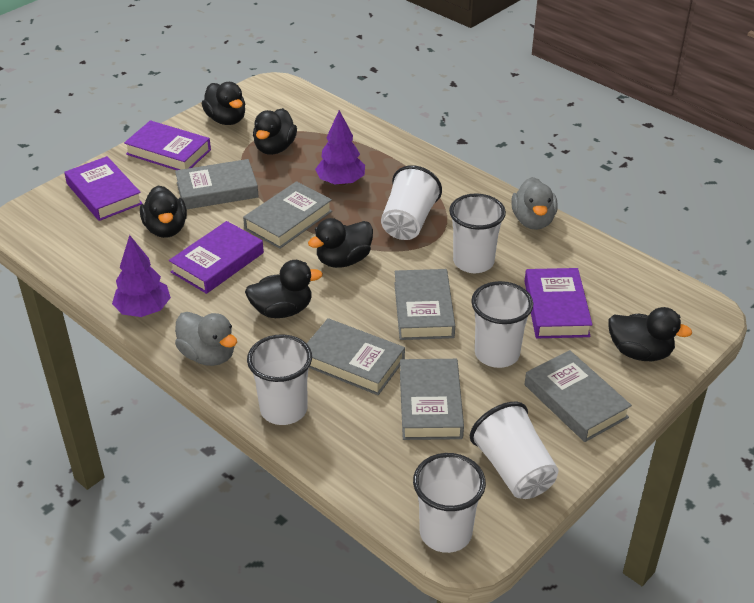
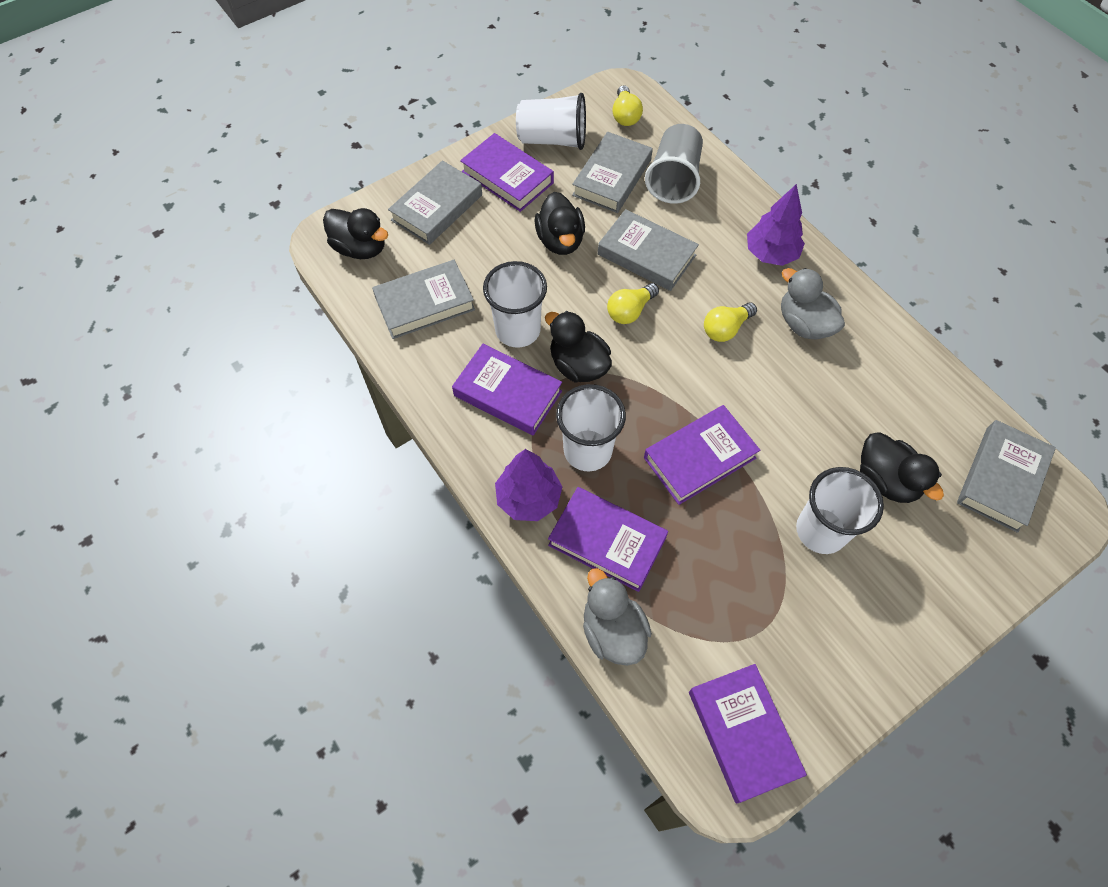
black duck: 6 -> 4
grey book: 6 -> 5
grey cup: 0 -> 1
purple book: 4 -> 5
white cup: 6 -> 4
yellow light bulb: 0 -> 3

